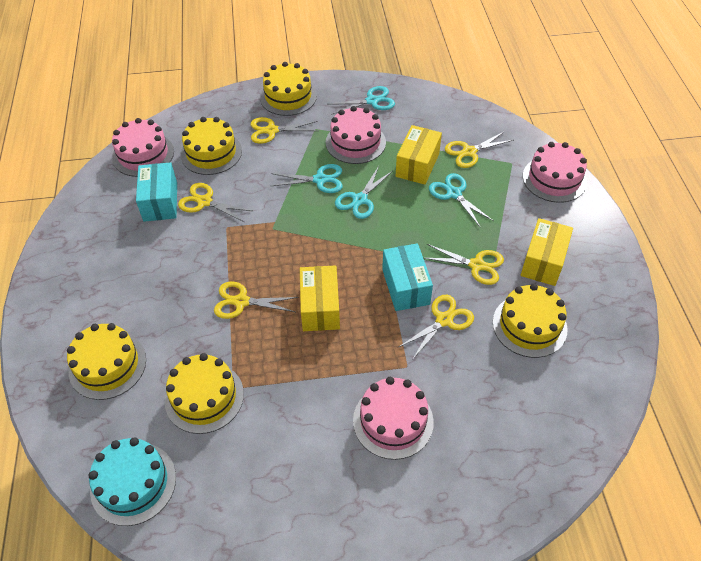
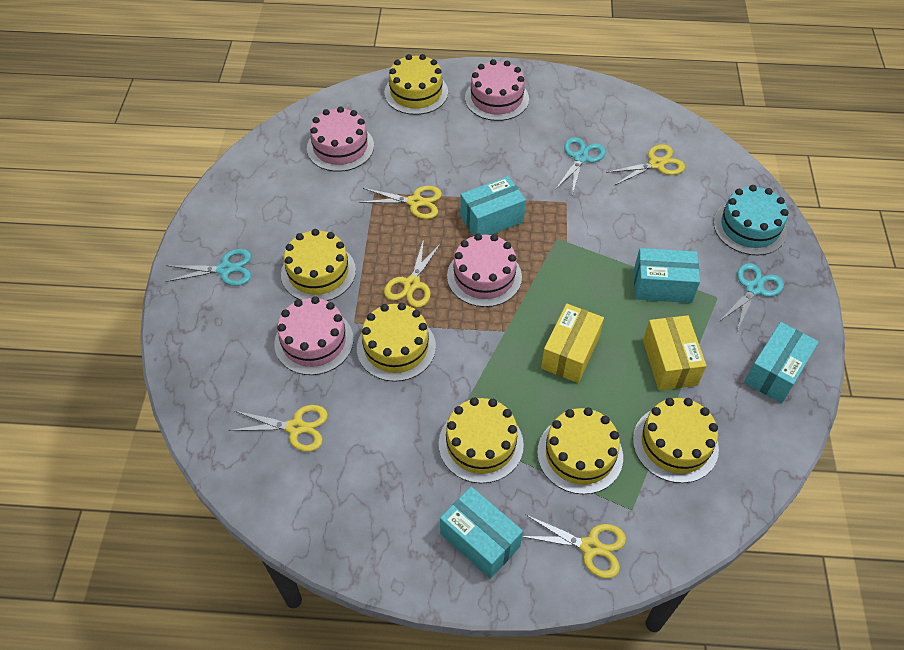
turquoise box: 2 -> 4
turquoise scissors: 4 -> 3
yellow box: 3 -> 2
yellow cake: 5 -> 6
yellow scissors: 6 -> 5

